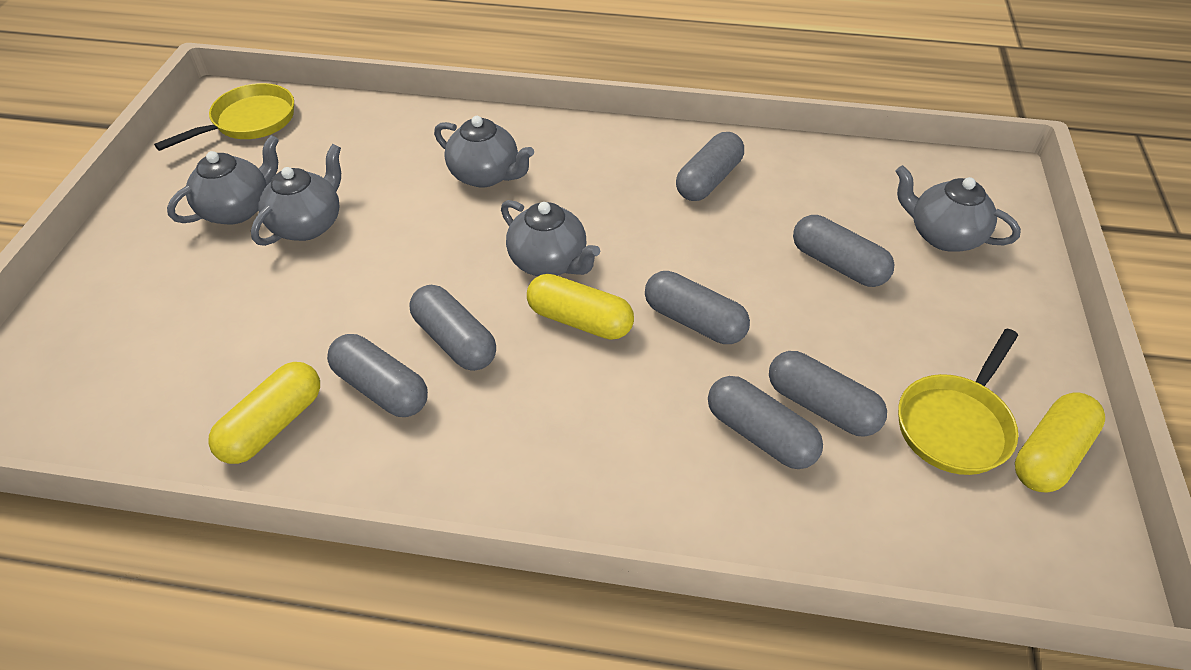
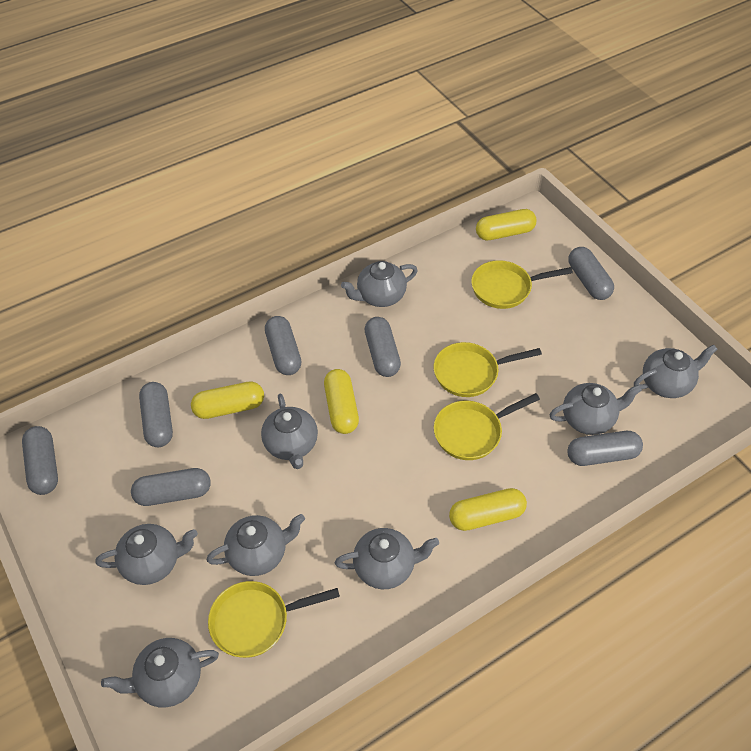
grey teapot: 5 -> 8
yellow capsule: 3 -> 4
yellow pan: 2 -> 4

